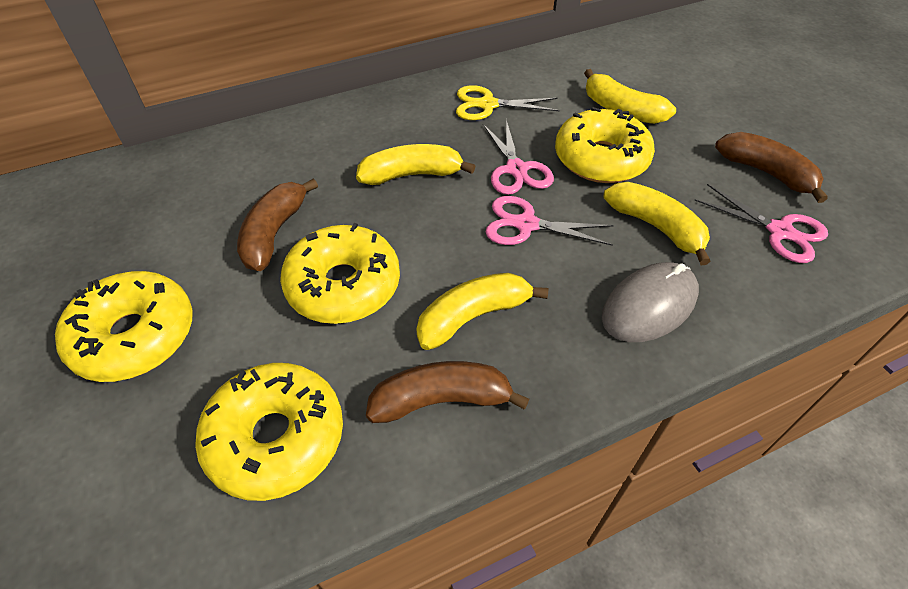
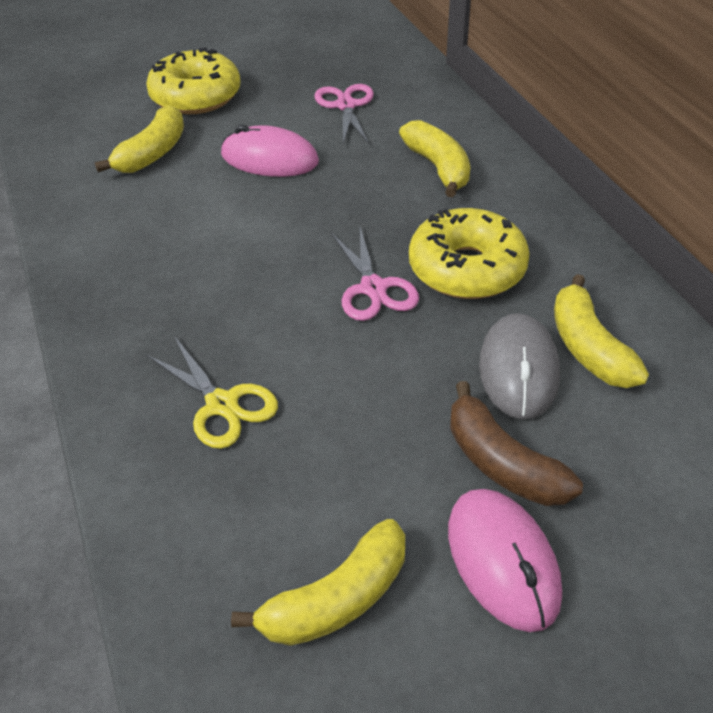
brown banana: 3 -> 1
pink mouse: 0 -> 2
pink scissors: 3 -> 2
yellow donut: 4 -> 2

